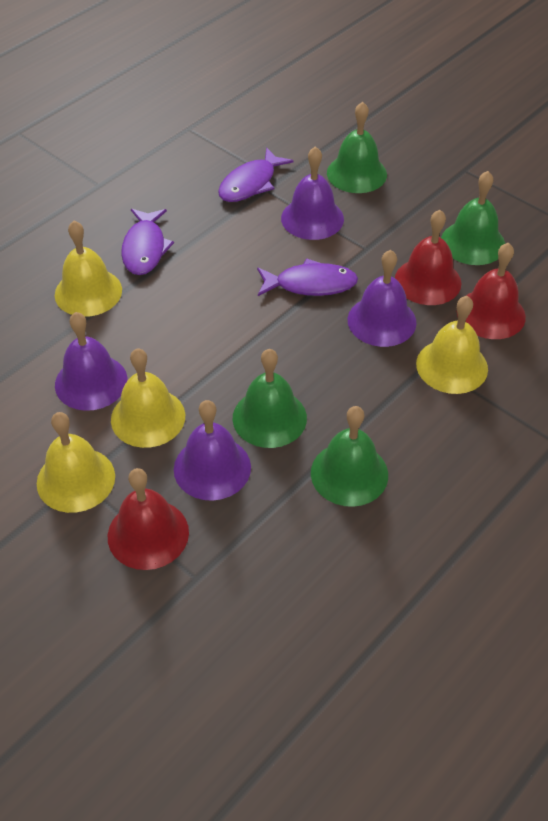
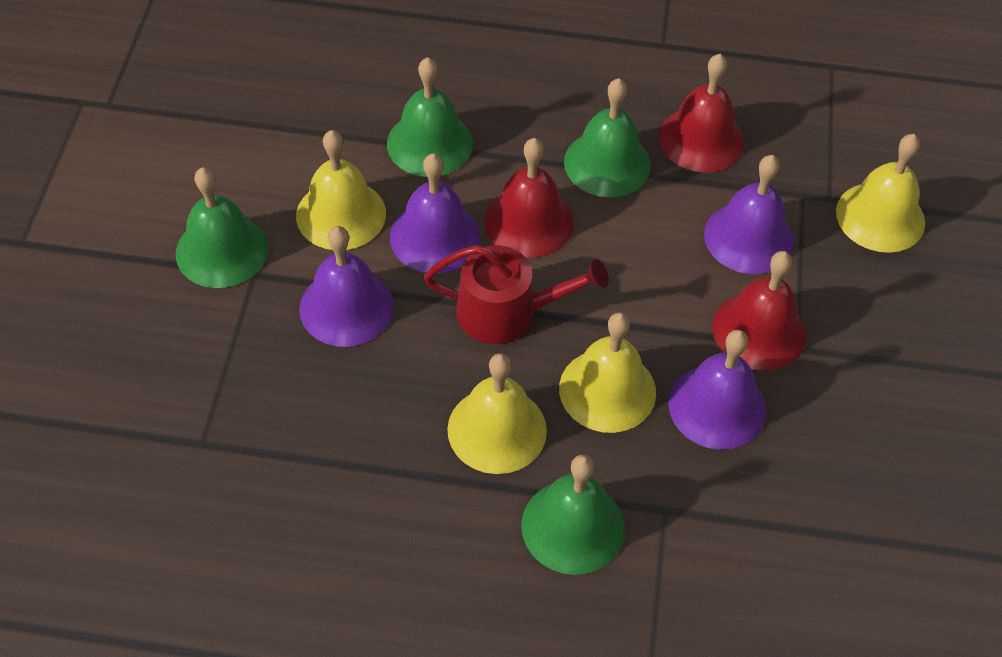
purple fish: 3 -> 0
red watering can: 0 -> 1

